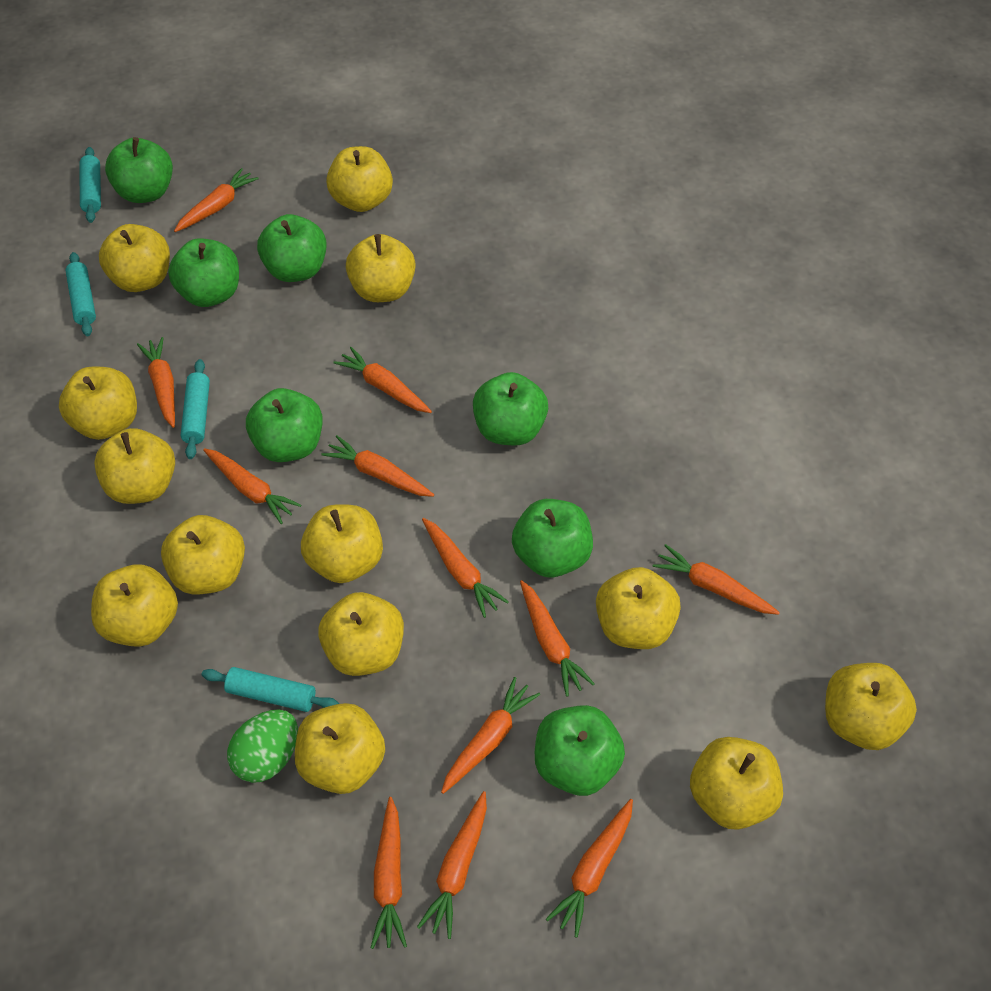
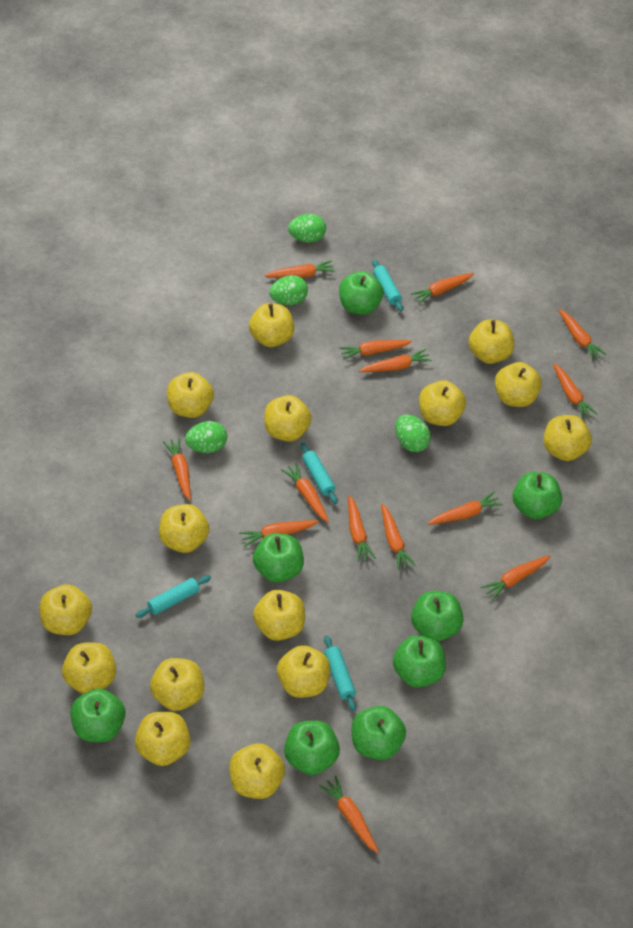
green apple: 7 -> 8
green egg: 1 -> 4
orange carrot: 12 -> 14
yellow apple: 13 -> 15

